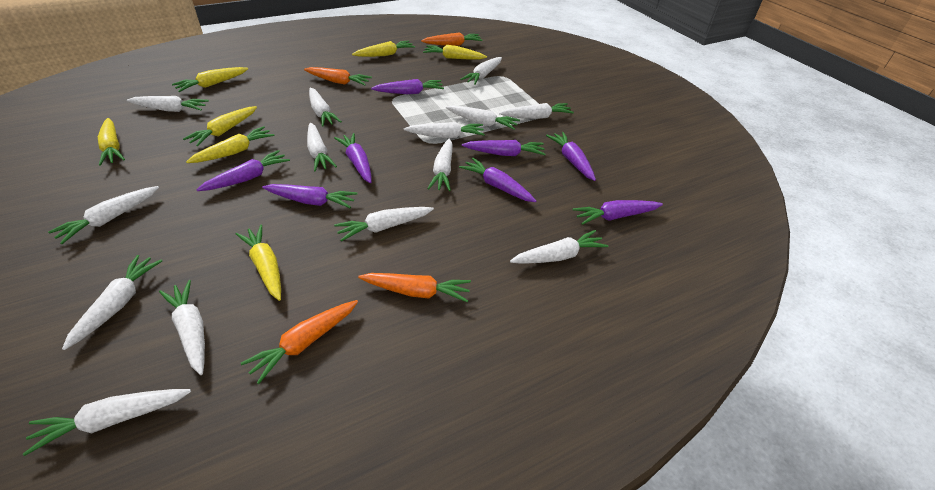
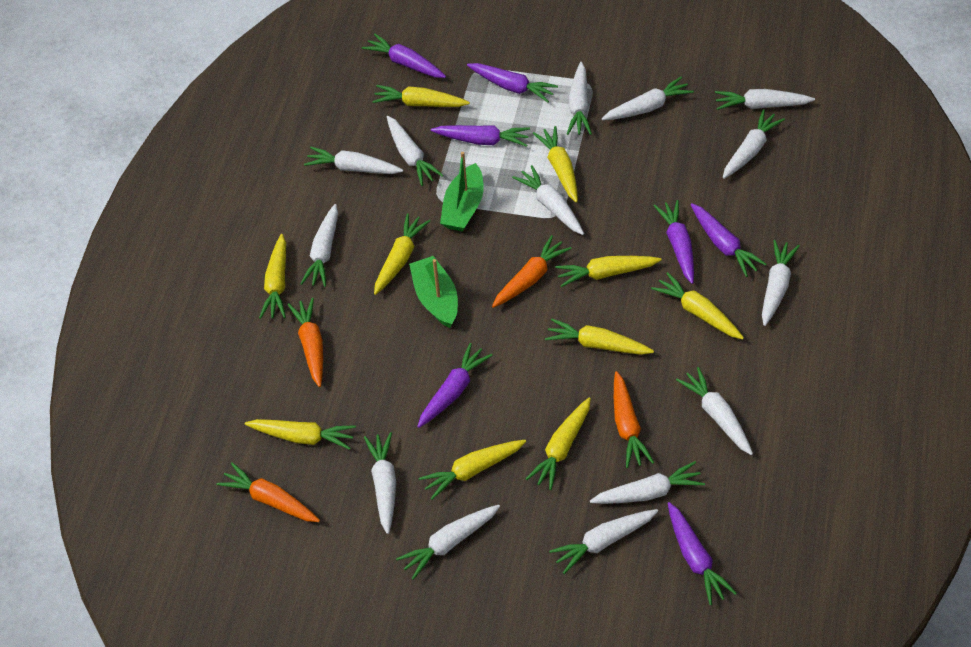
green boat: 0 -> 2
purple carrot: 8 -> 7
yellow carrot: 7 -> 10

